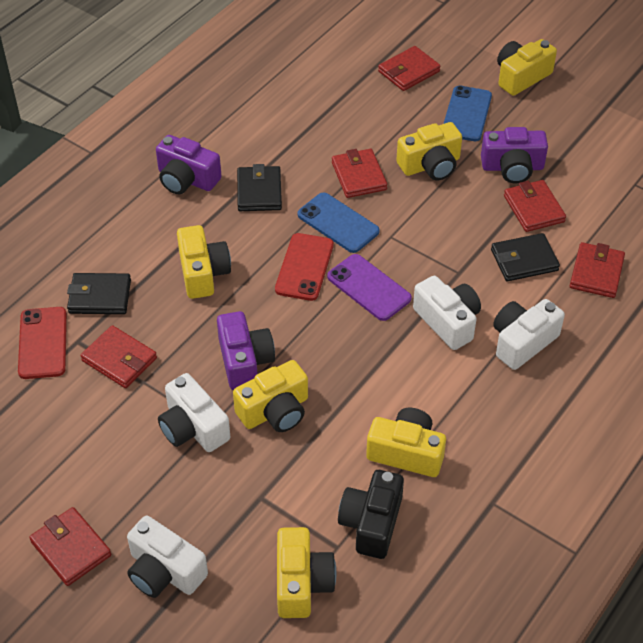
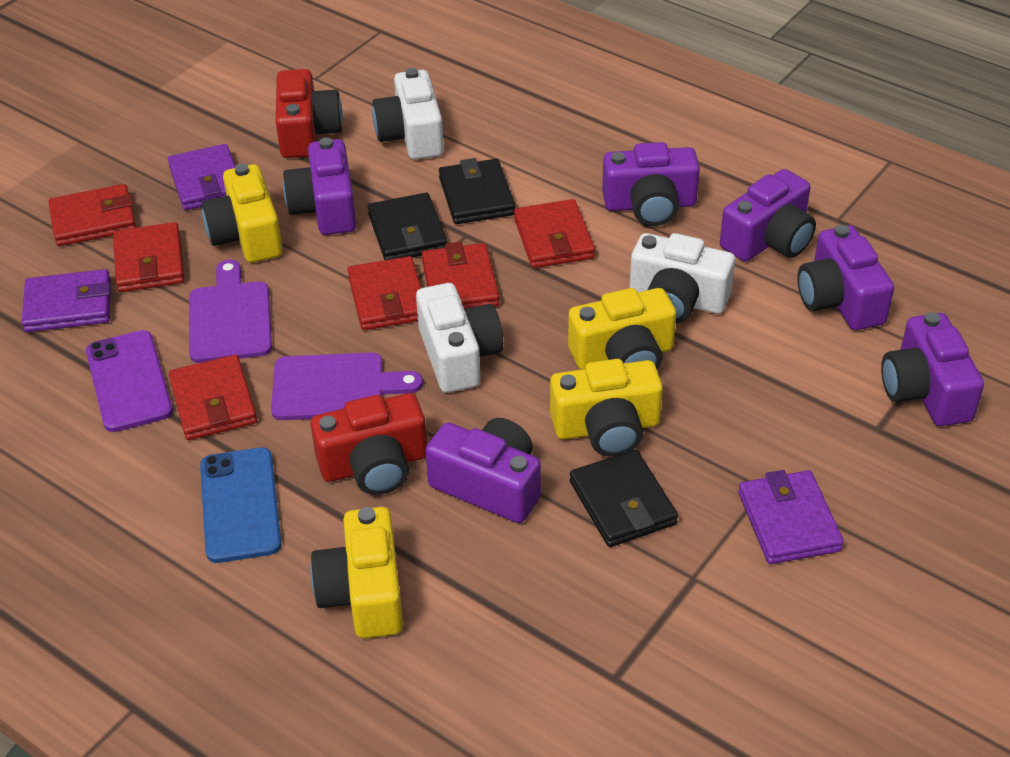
black camera: 1 -> 0
blue phone: 2 -> 1
purple camera: 3 -> 6
purple cutting board: 0 -> 2
purple wallet: 0 -> 3
red camera: 0 -> 2
red phone: 2 -> 0
white camera: 4 -> 3
yellow camera: 6 -> 4

